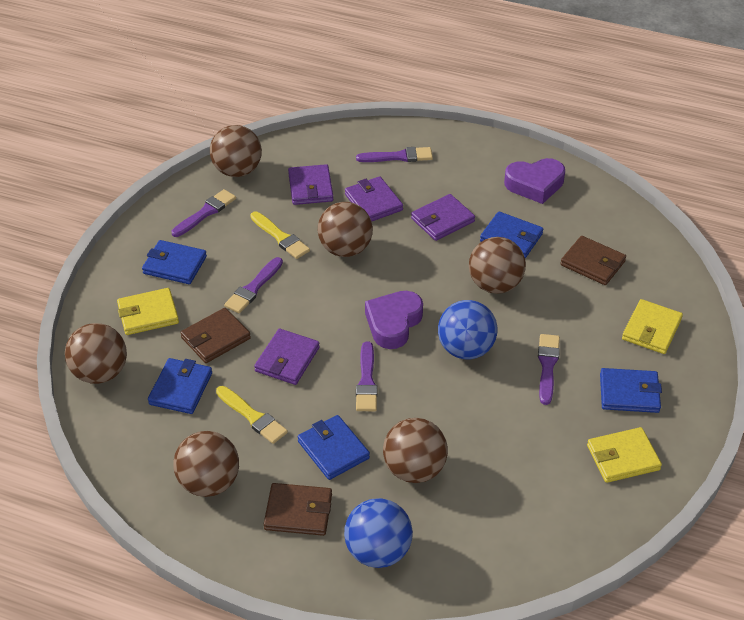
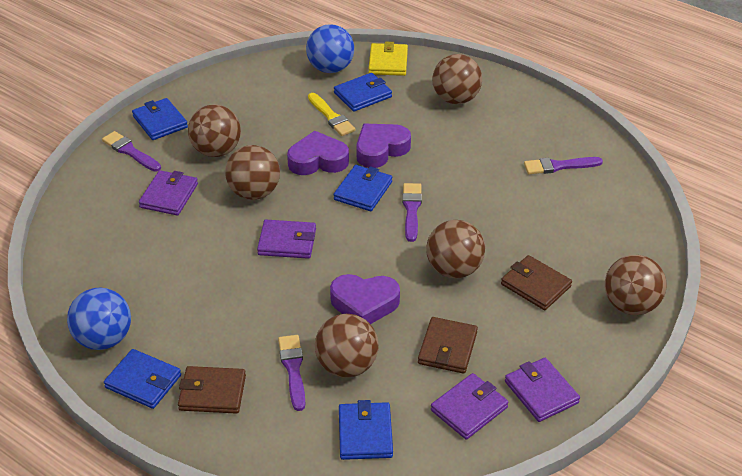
purple brush: 5 -> 4
purple heart: 2 -> 3
yellow brush: 2 -> 1
yellow wallet: 3 -> 1

